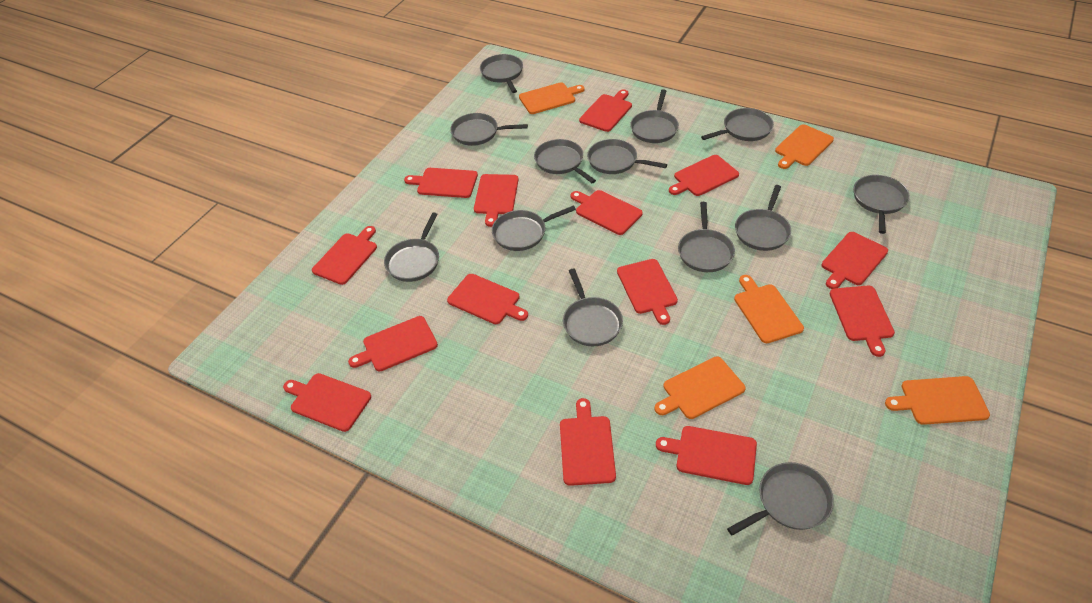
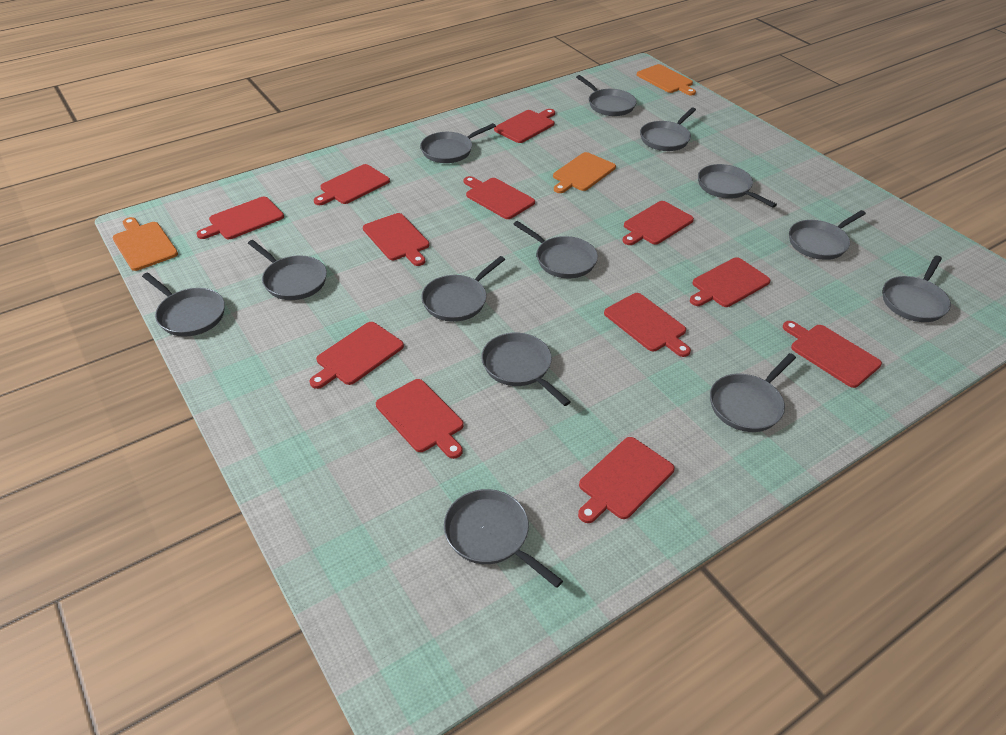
orange cutting board: 5 -> 3
red cutting board: 14 -> 12

